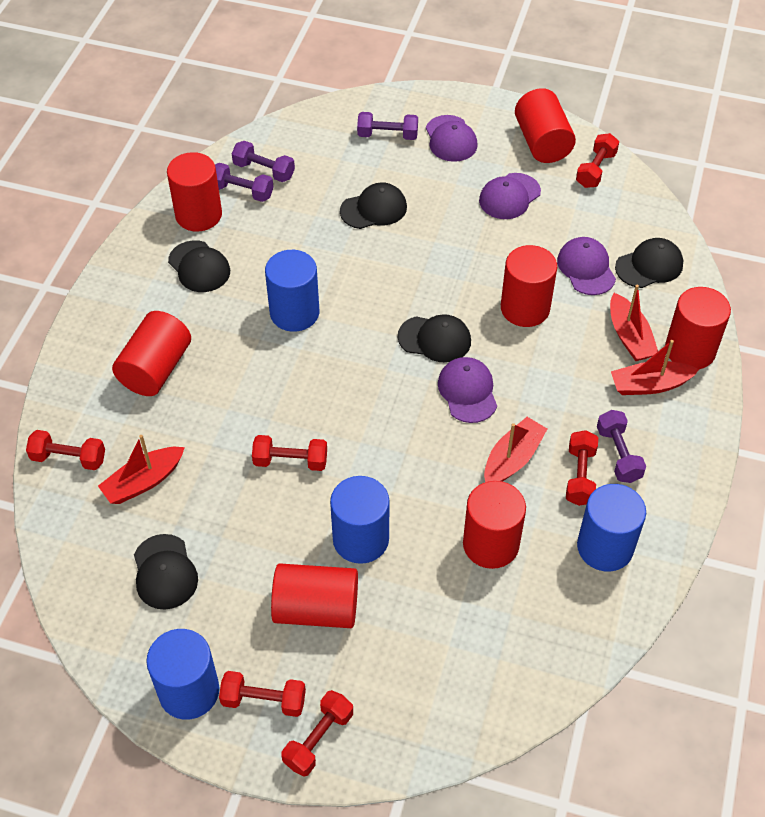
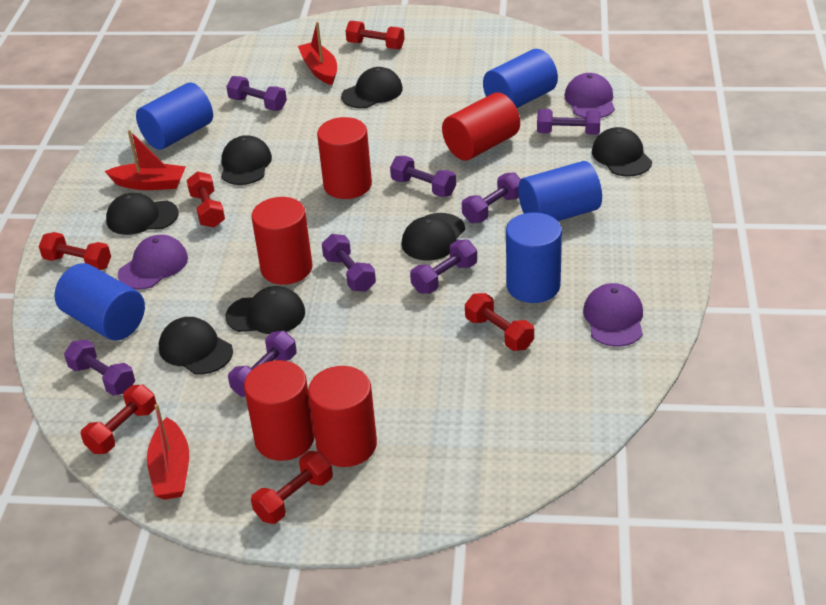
black cap: 5 -> 7
blue cylinder: 4 -> 5
purple cap: 4 -> 3
purple dumbbell: 4 -> 8
red boat: 4 -> 3
red cylinder: 7 -> 5

